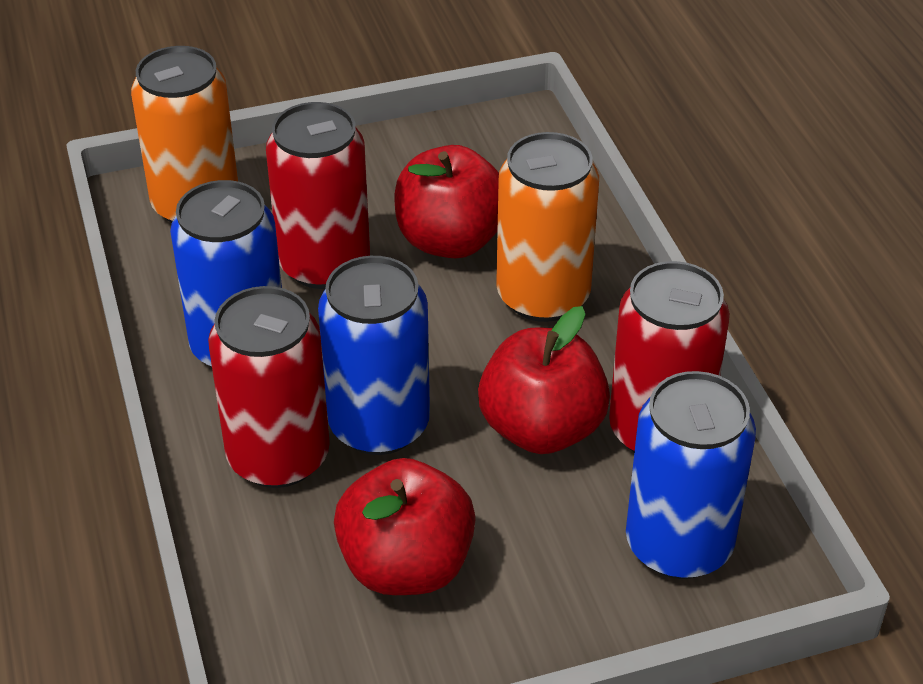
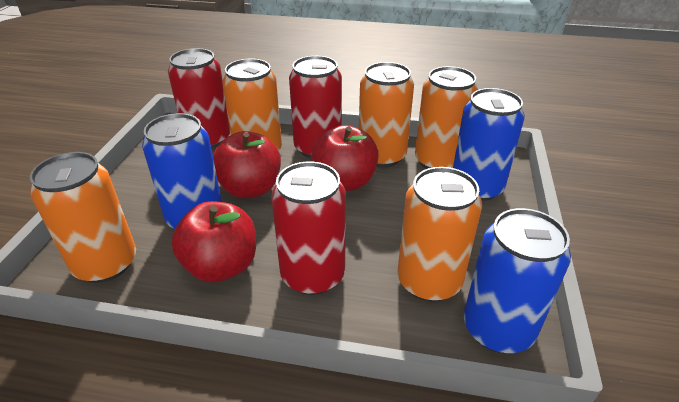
orange can: 2 -> 5

